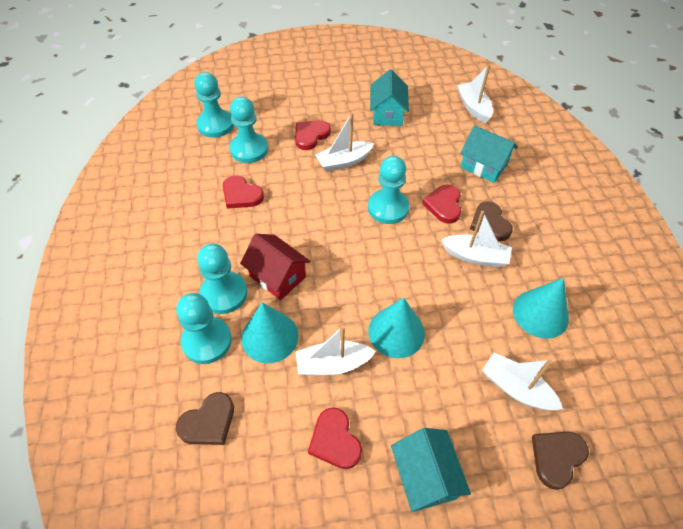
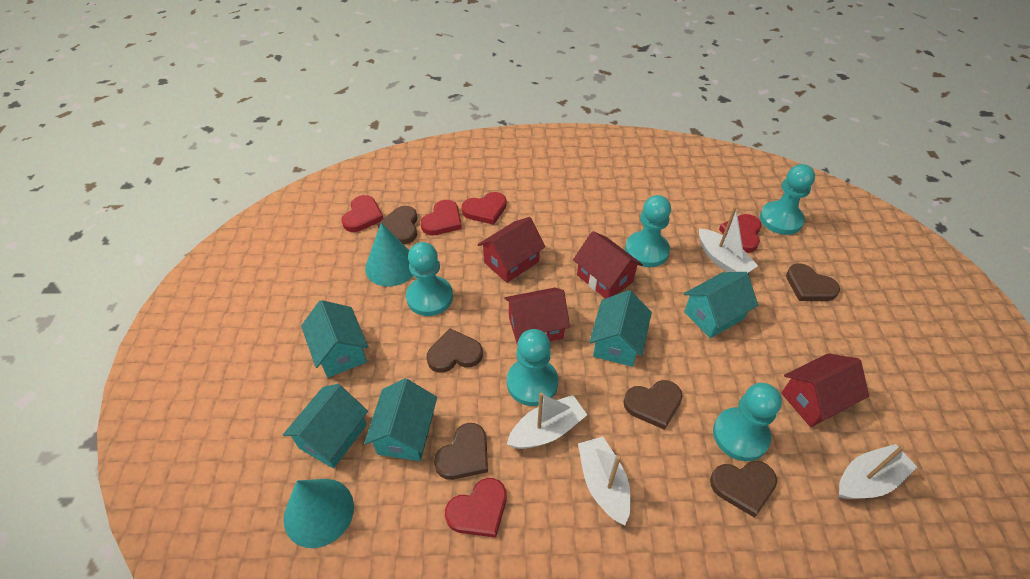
brown heart: 3 -> 6
red heart: 4 -> 5
red house: 1 -> 4
turquoise cone: 3 -> 2
turquoise house: 3 -> 5
white boat: 5 -> 4

